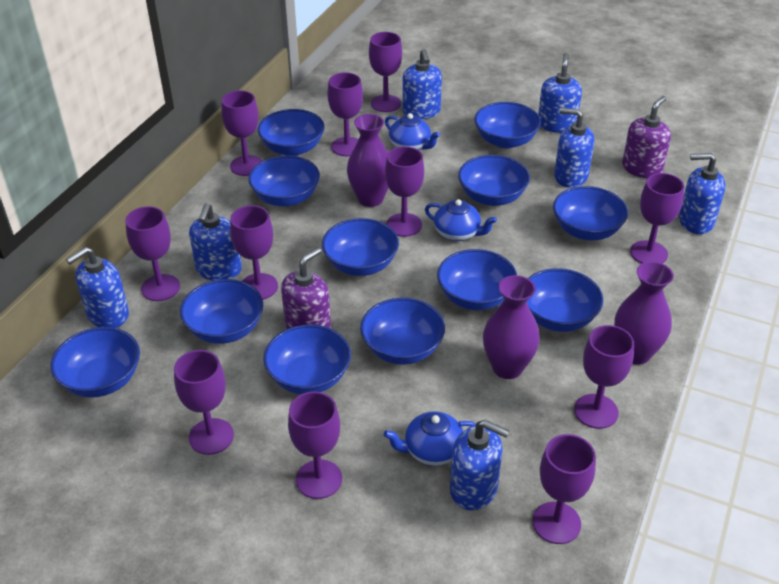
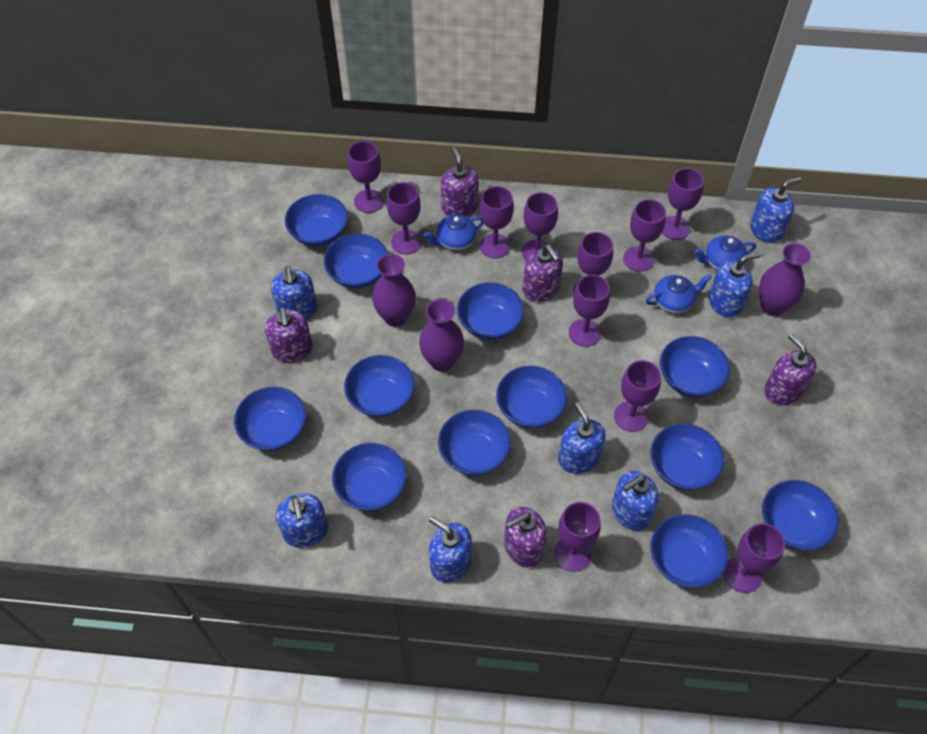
purple soap dispenser: 2 -> 5

